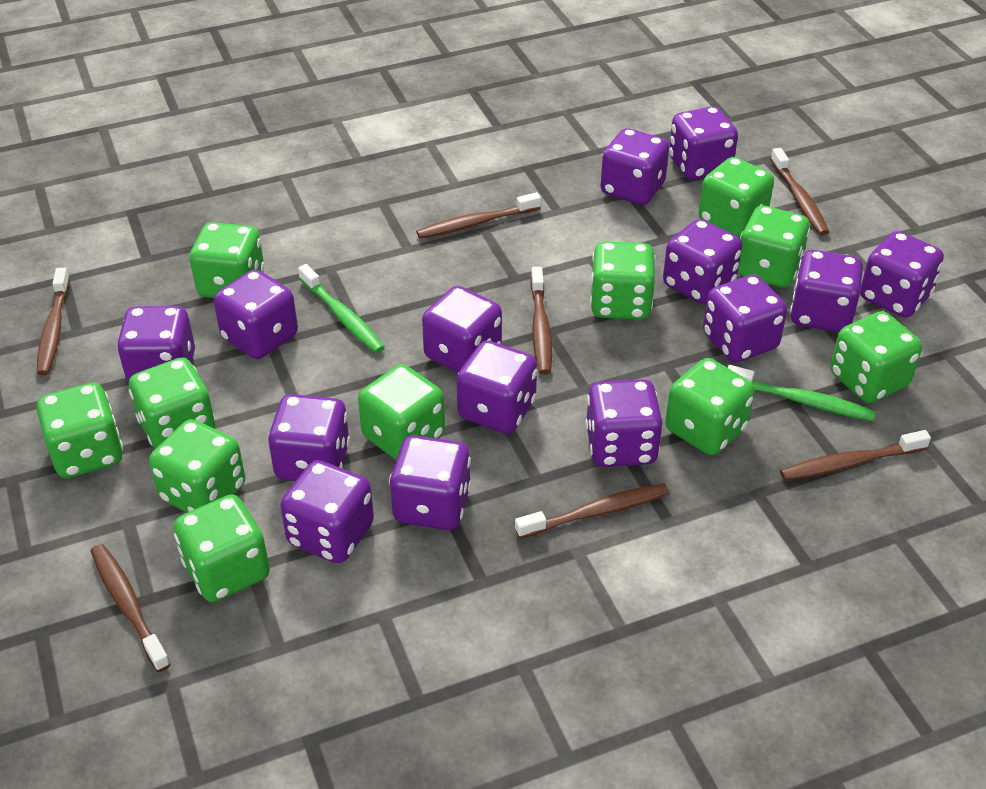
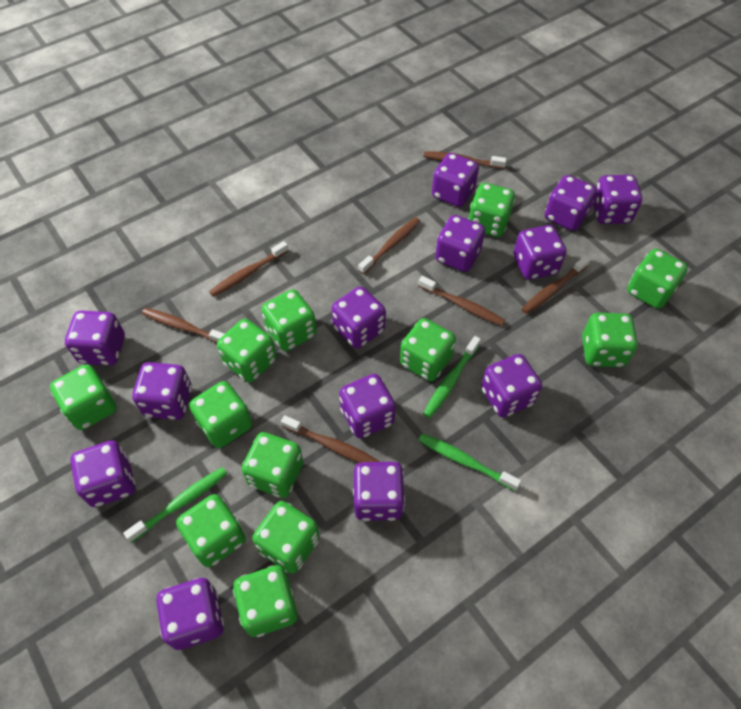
green dice: 11 -> 12
green toothbrush: 2 -> 3
purple dice: 14 -> 13

